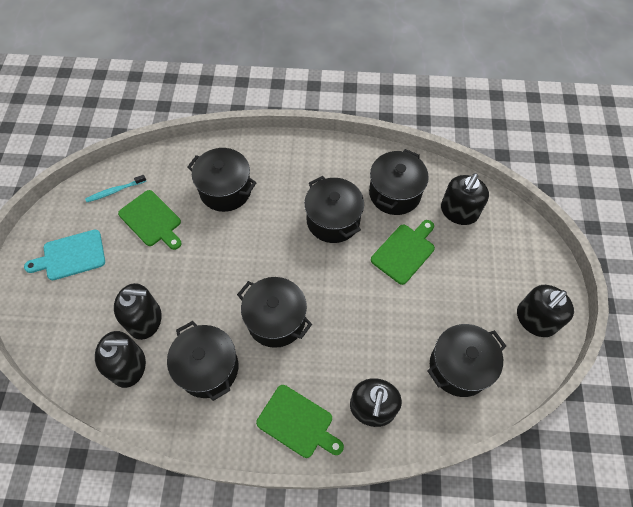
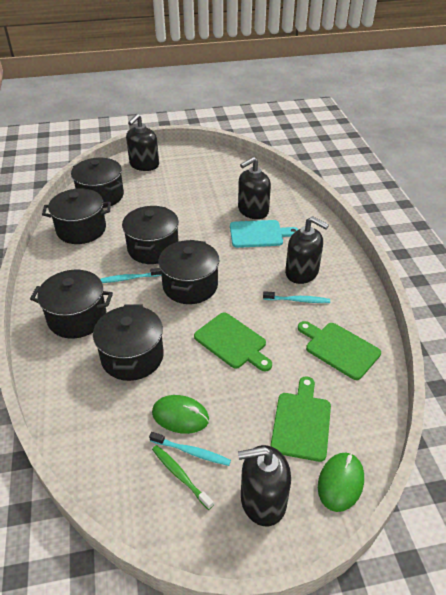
black soap dispenser: 5 -> 4
green mouse: 0 -> 2
green toothbrush: 0 -> 1
turquoise toothbrush: 1 -> 3

